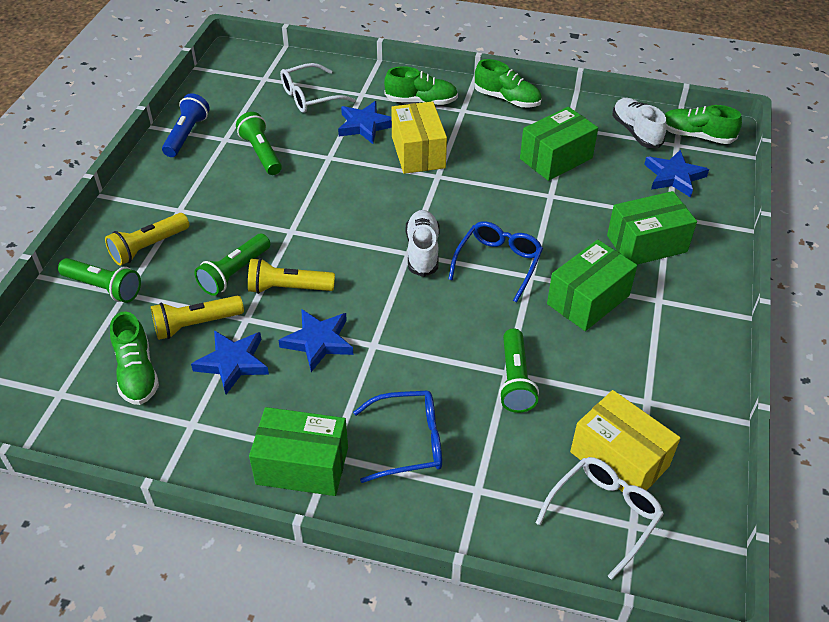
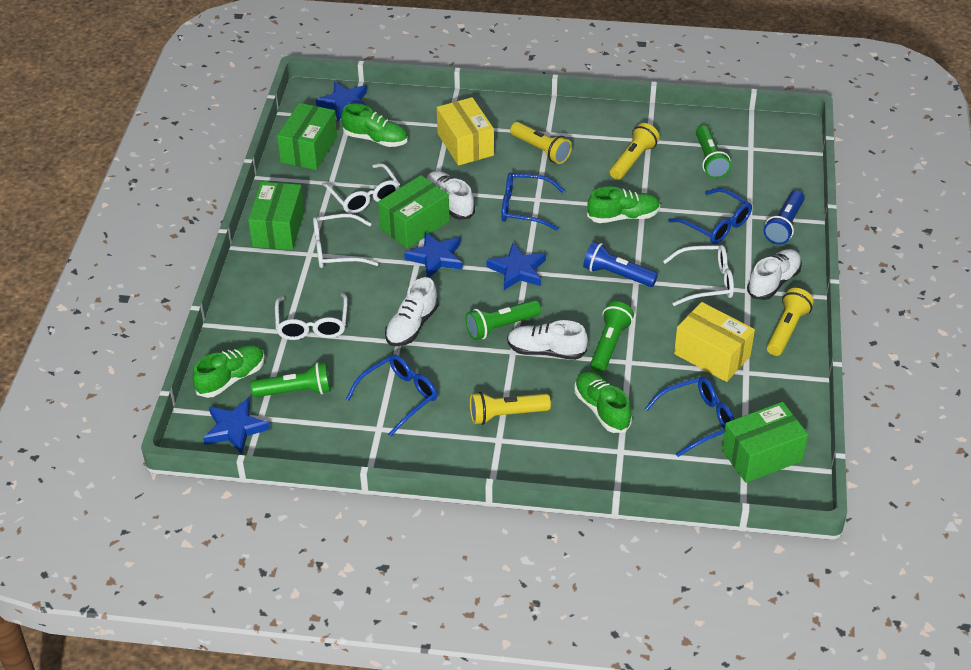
blue flashlight: 1 -> 2
blue glasses: 2 -> 4
white glasses: 2 -> 4
white shoe: 2 -> 4
yellow flashlight: 3 -> 4

